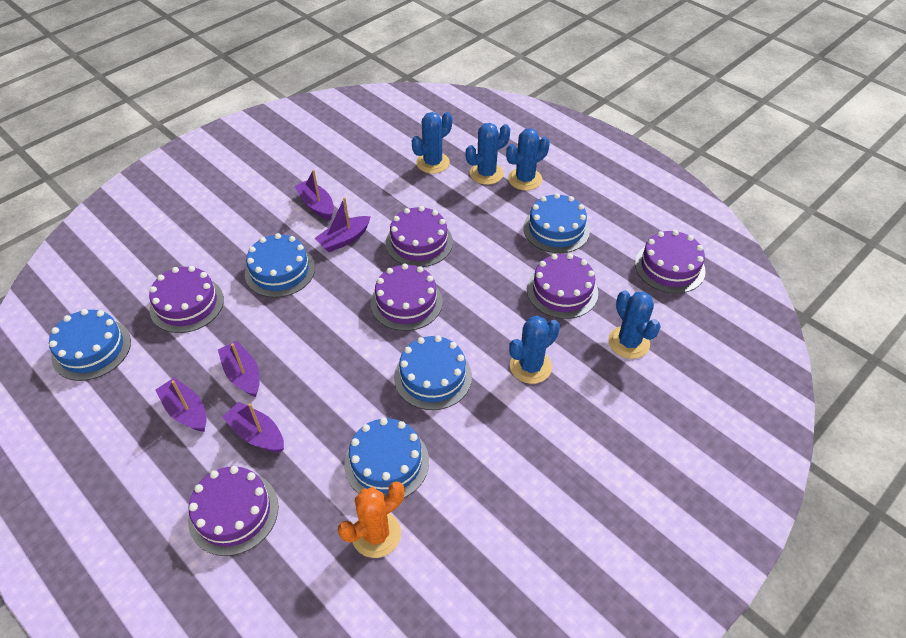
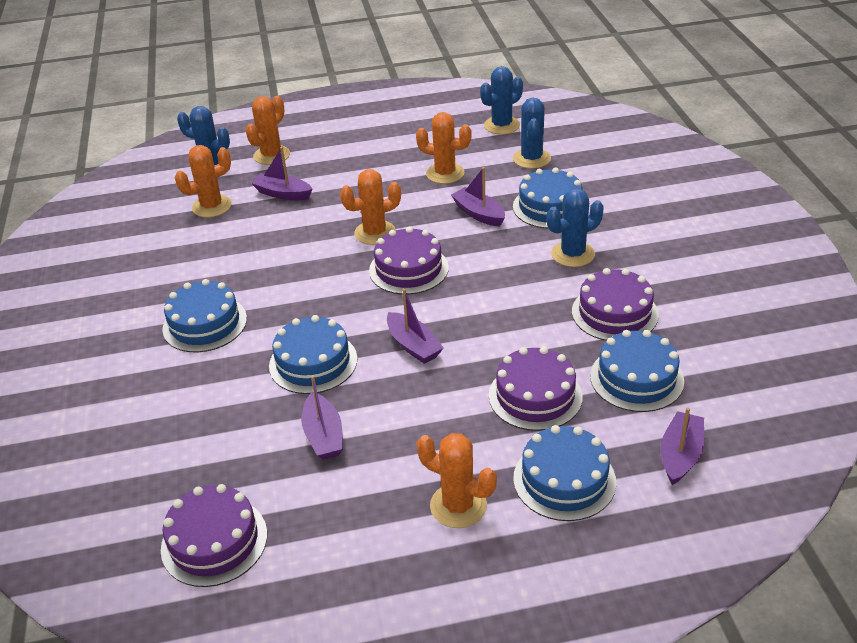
blue cactus: 5 -> 4
orange cactus: 1 -> 5
purple cake: 6 -> 4

